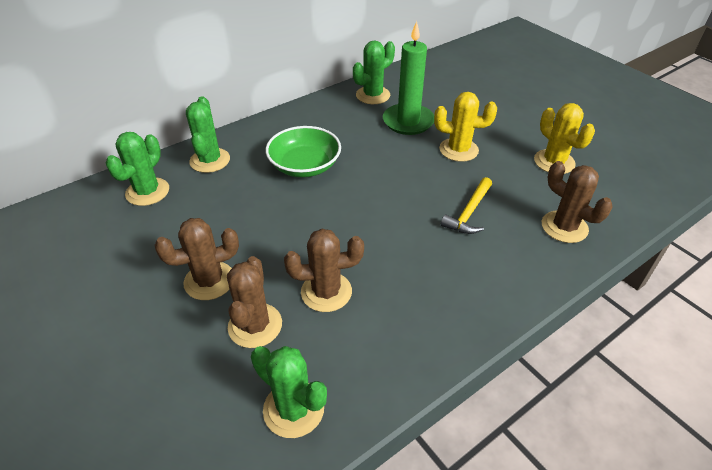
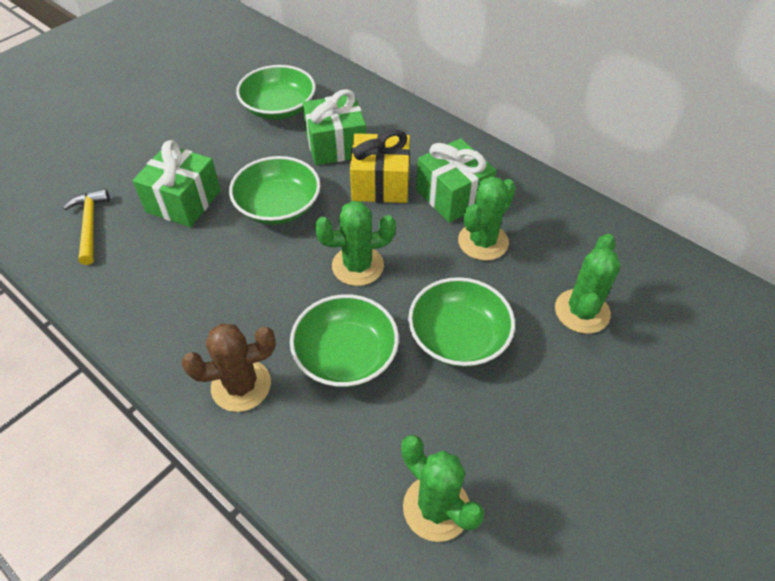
brown cactus: 4 -> 1
green bowl: 1 -> 4
green candle: 1 -> 0
green gift: 0 -> 3
yellow cactus: 2 -> 0
yellow gift: 0 -> 1

